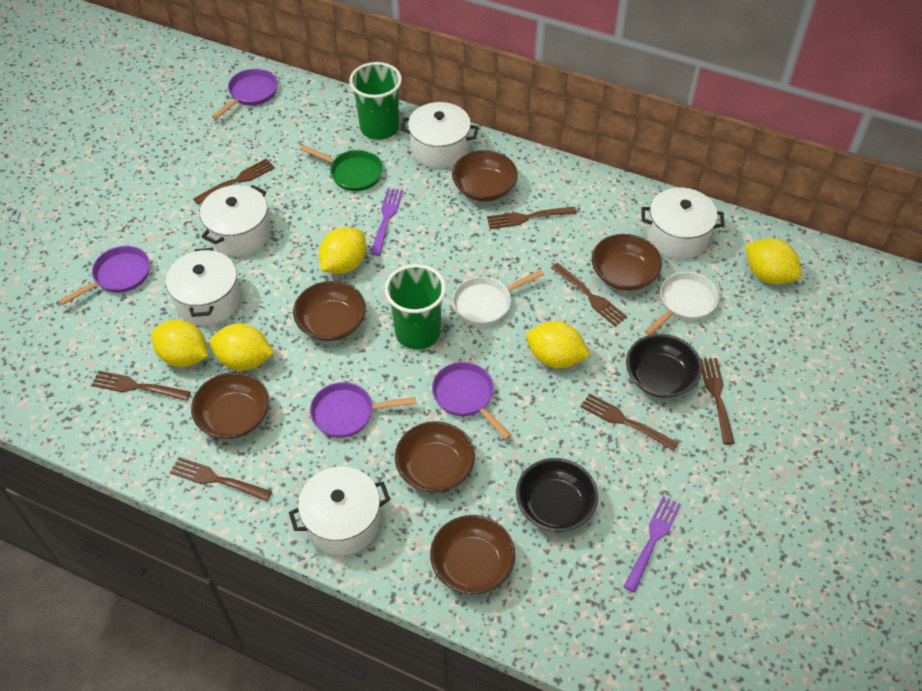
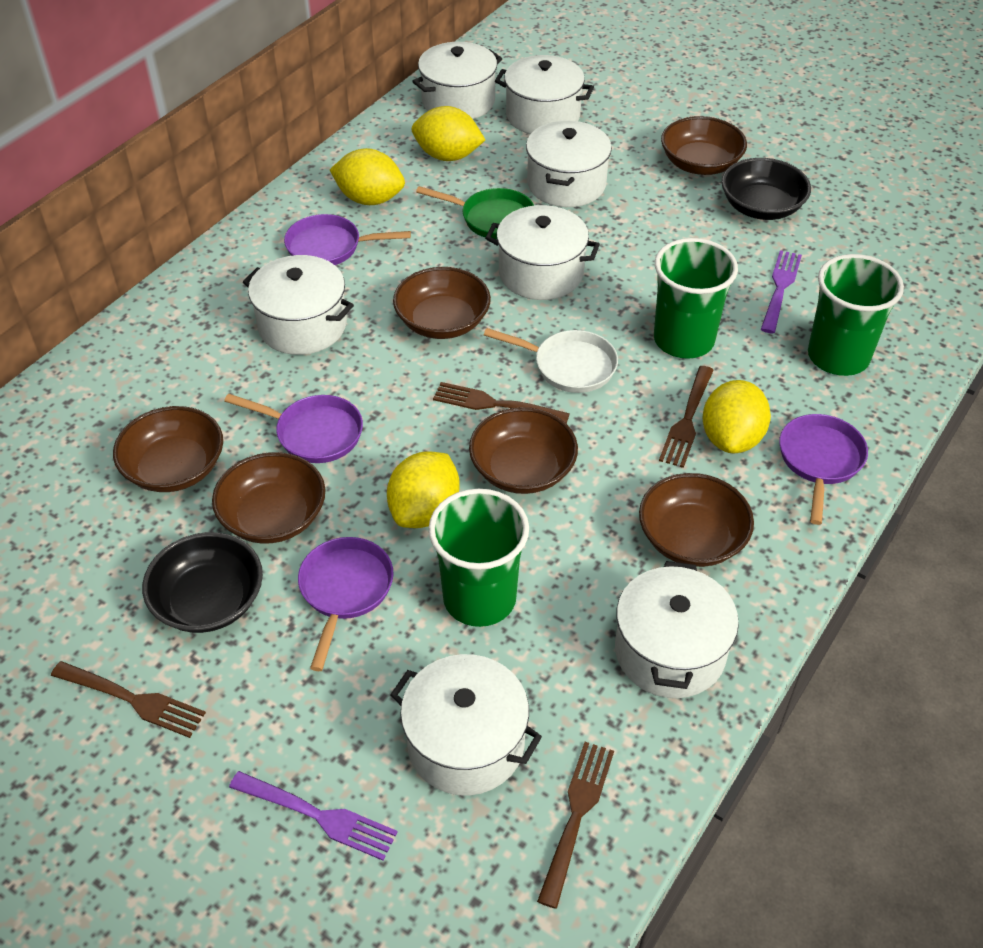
brown fork: 7 -> 4
green cup: 2 -> 3
white pan: 2 -> 1
white pot: 5 -> 7
yellow lemon: 5 -> 4

